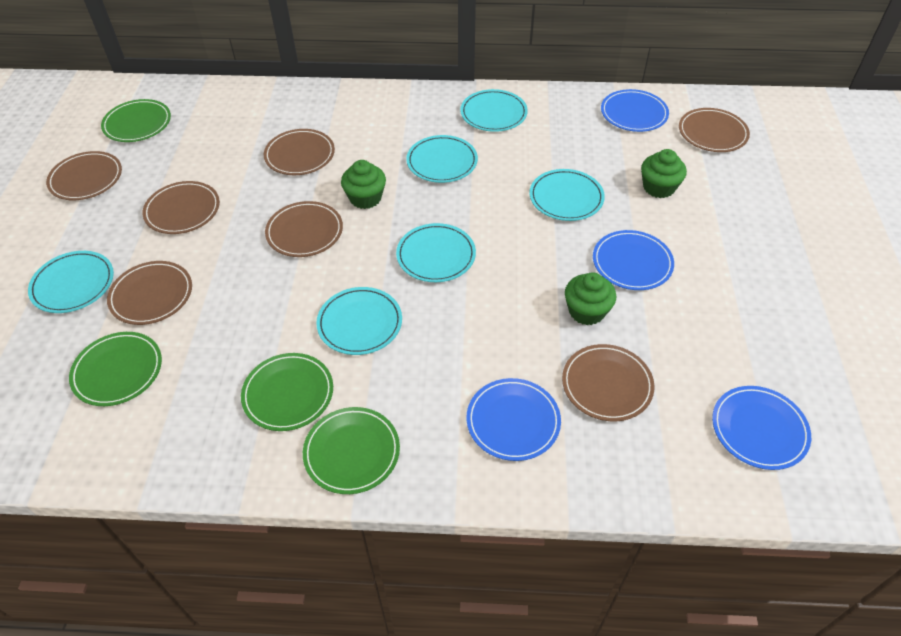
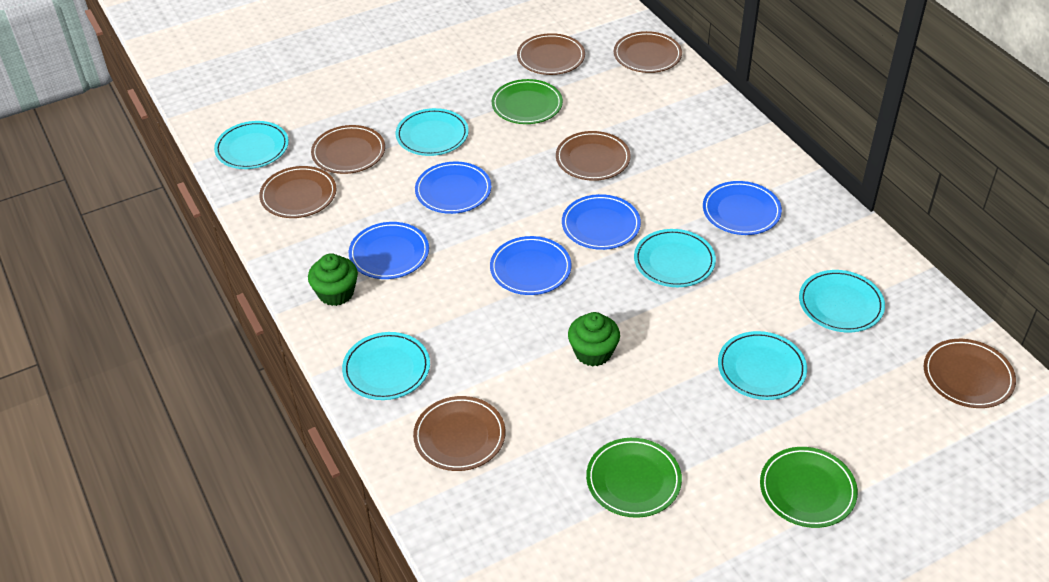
blue plate: 4 -> 5
green cupcake: 3 -> 2
green plate: 4 -> 3

